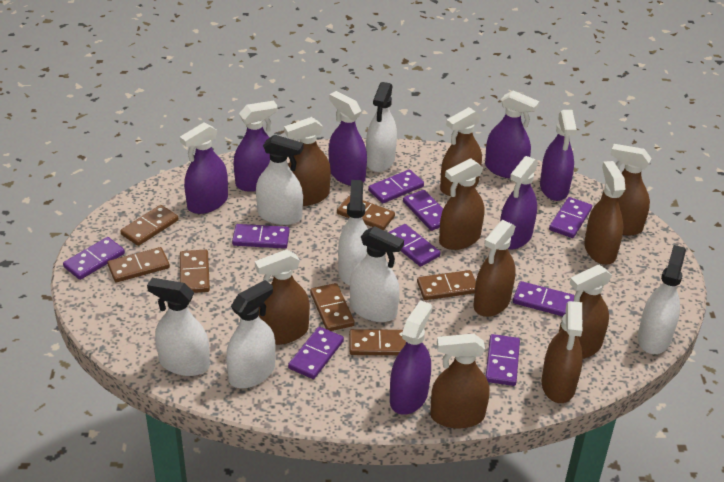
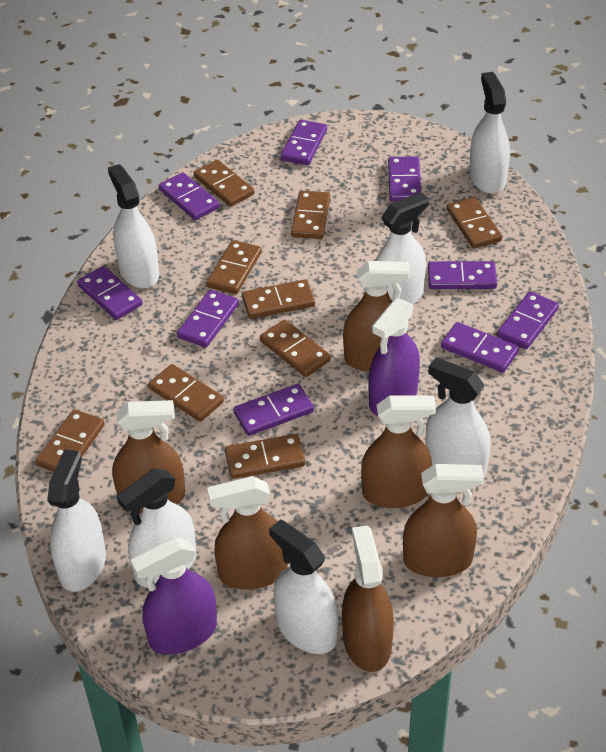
brown domino: 7 -> 9
brown spray bottle: 10 -> 6
purple spray bottle: 7 -> 2

